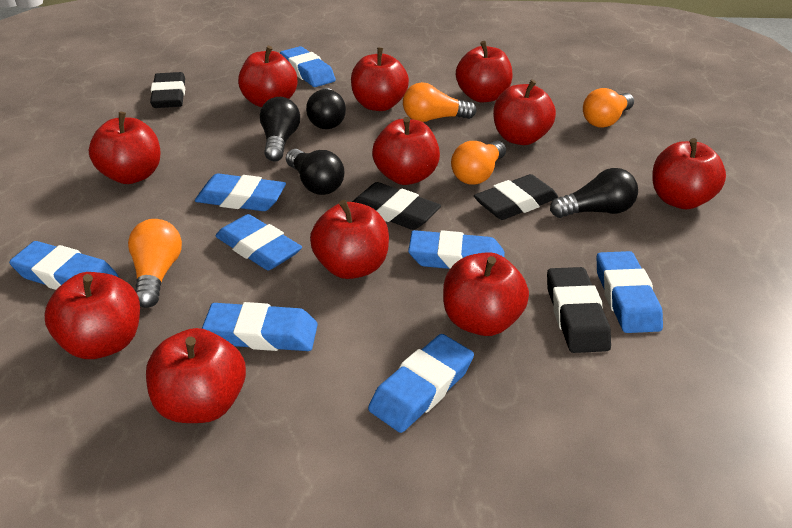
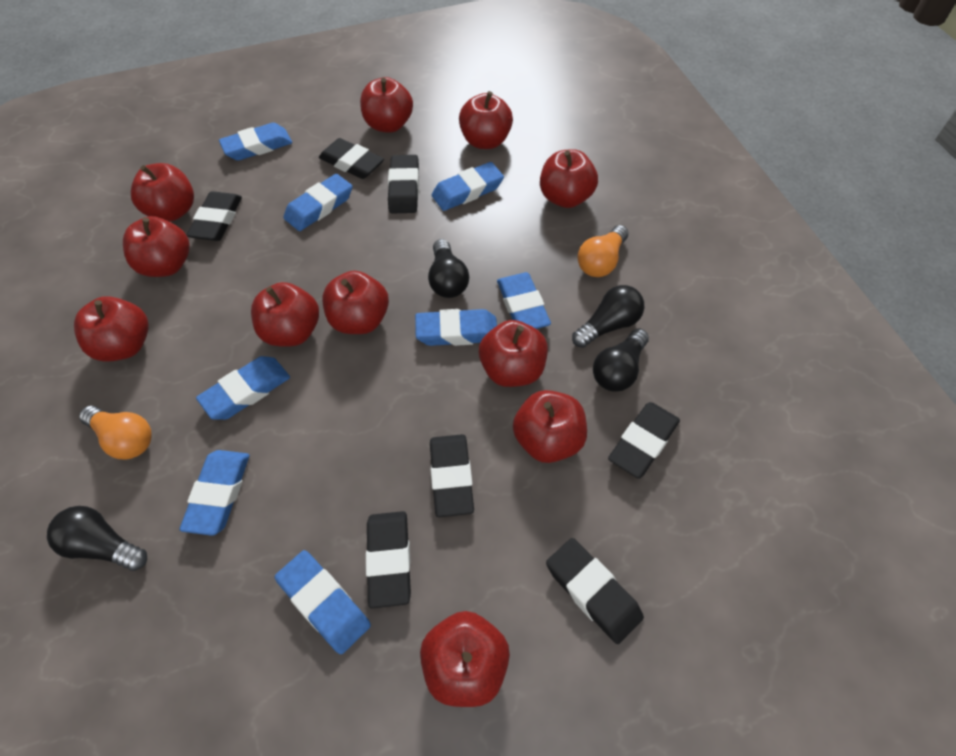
black eraser: 4 -> 7
orange light bulb: 4 -> 2

